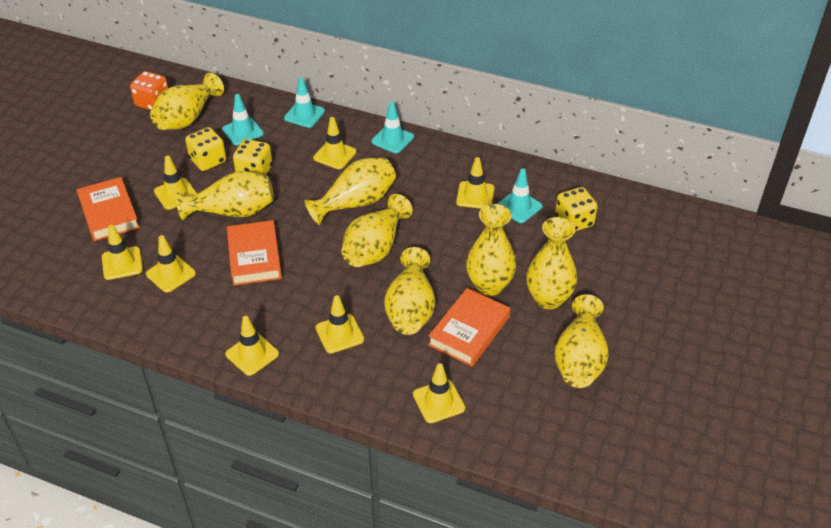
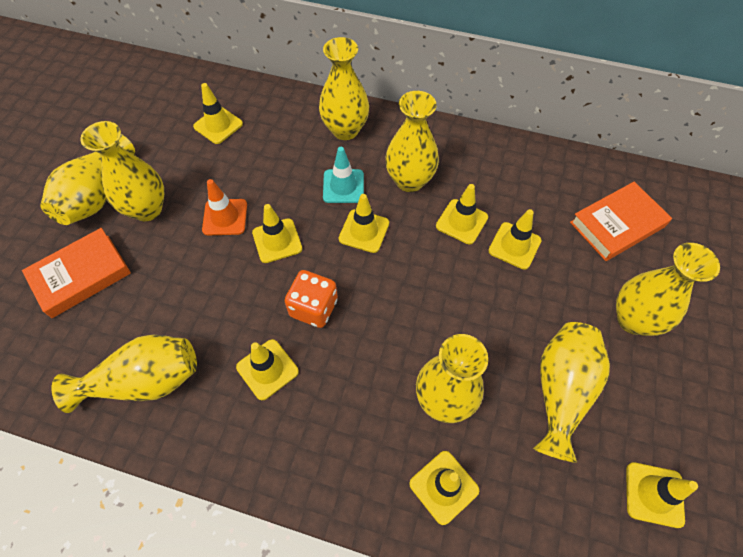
orange book: 3 -> 2
orange traffic cone: 0 -> 1
turquoise traffic cone: 4 -> 1
yellow dice: 3 -> 0

